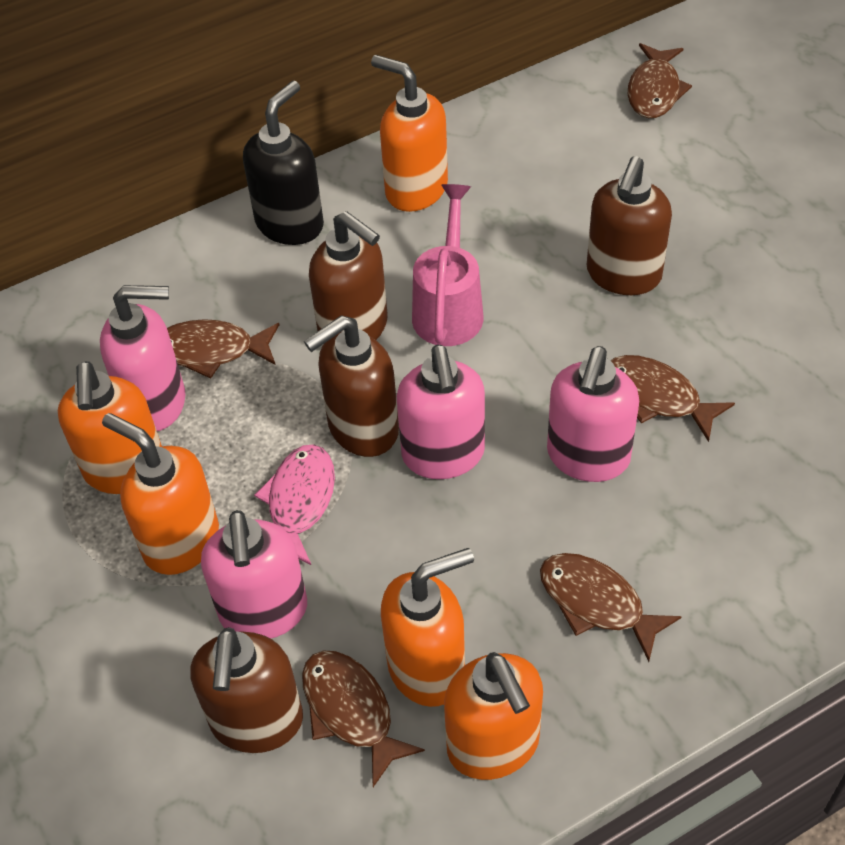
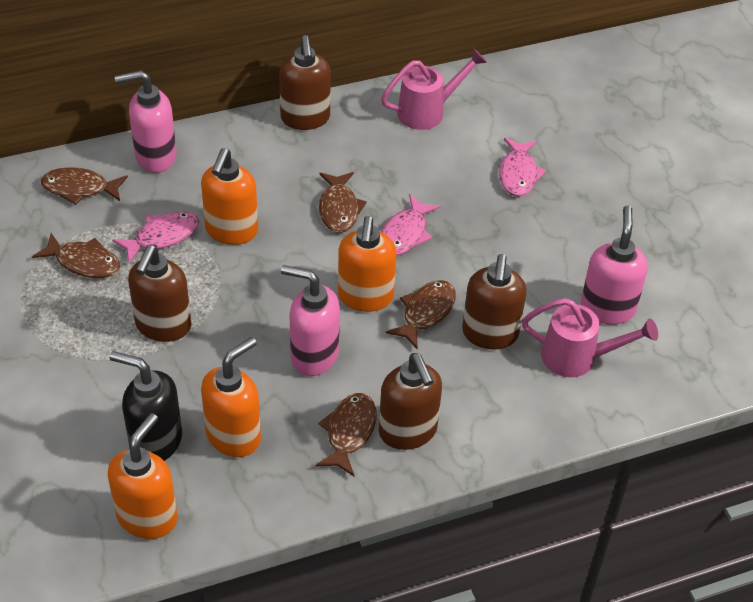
orange soap dispenser: 5 -> 4
pink fish: 1 -> 3
pink soap dispenser: 4 -> 3
pink watering can: 1 -> 2

